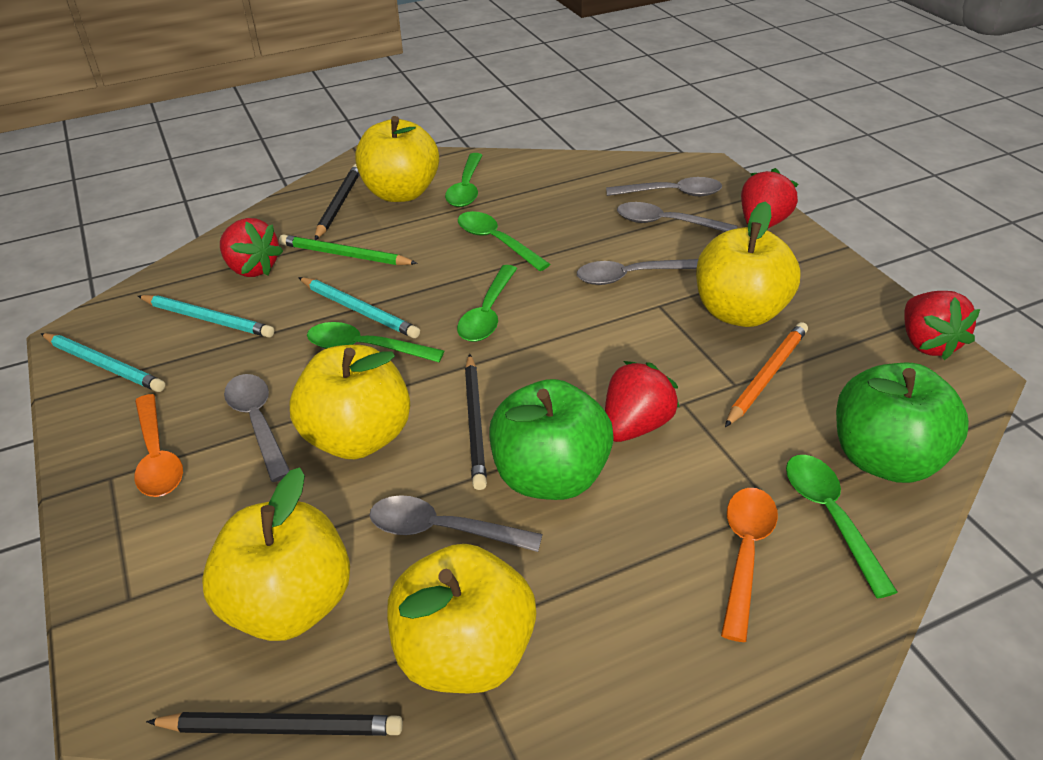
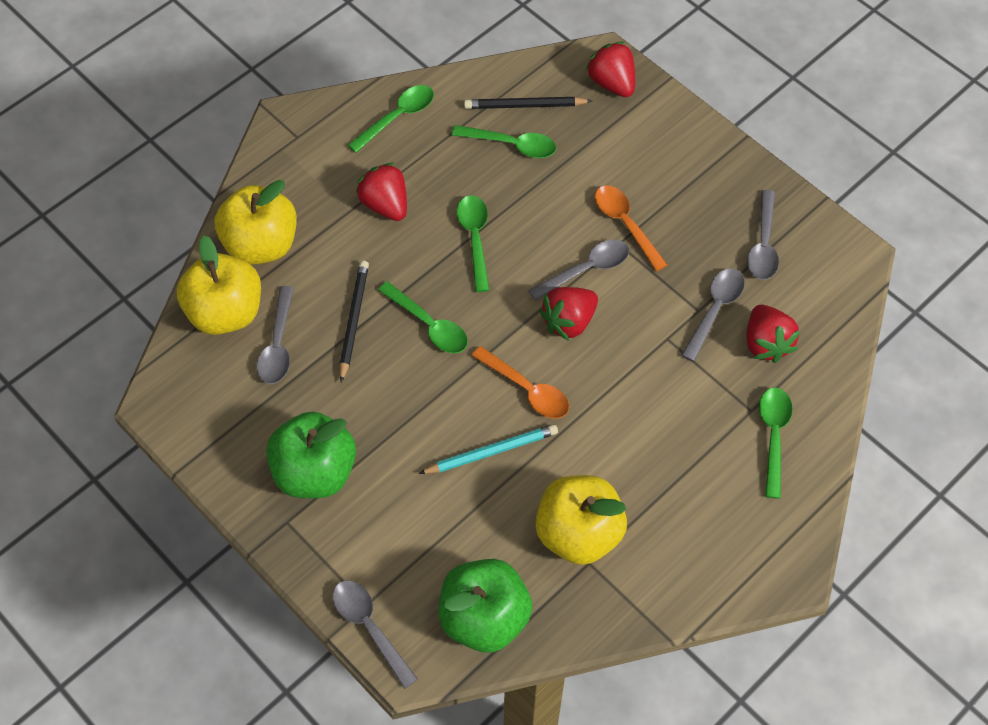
black pencil: 3 -> 2
green pencil: 1 -> 0
orange pencil: 1 -> 0
turquoise pencil: 3 -> 1
yellow apple: 5 -> 3

